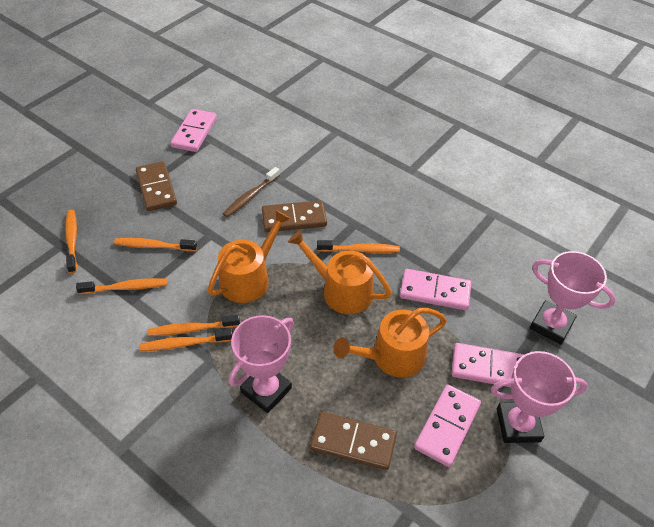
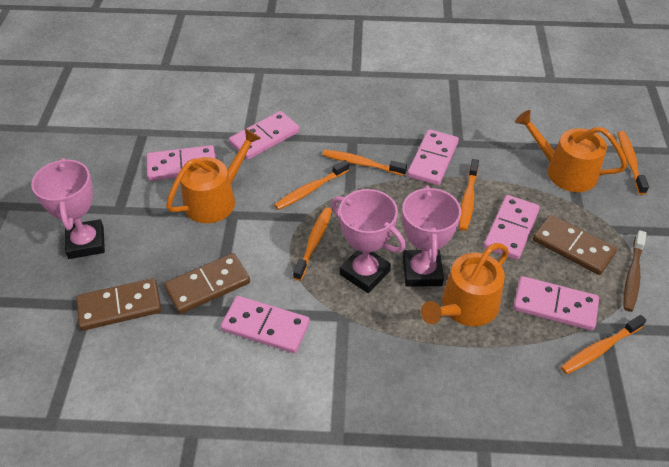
pink domino: 4 -> 6

